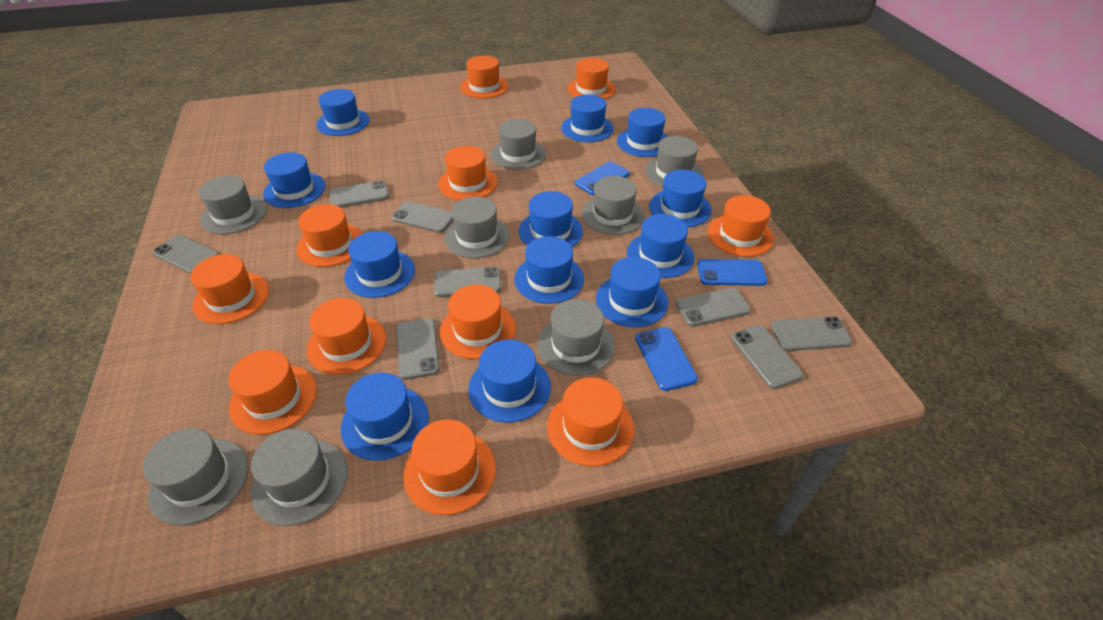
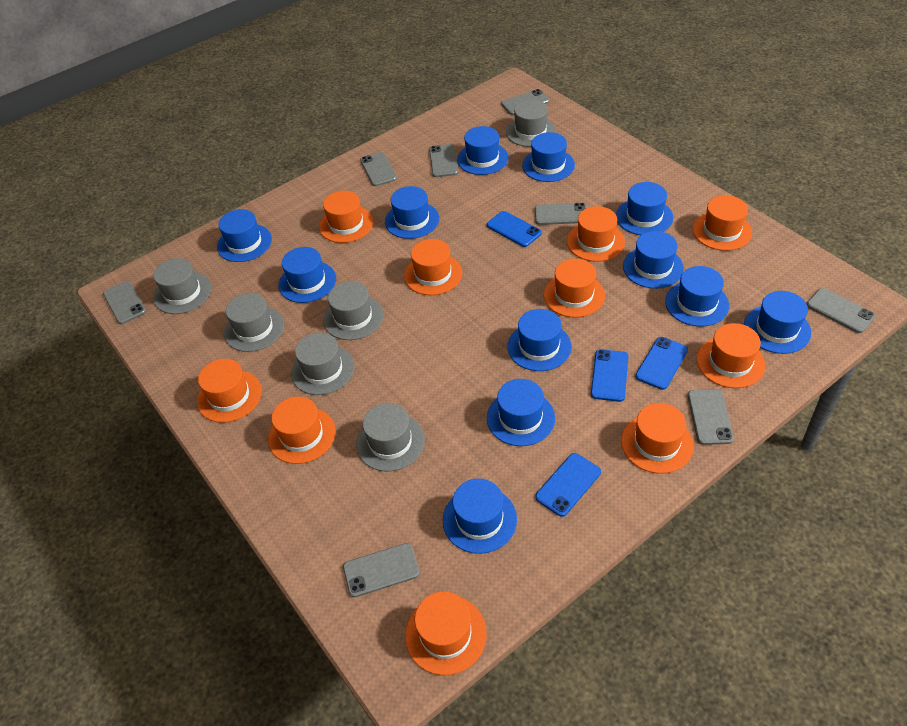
blue phone: 3 -> 4
grey hat: 8 -> 6
orange hat: 11 -> 10

